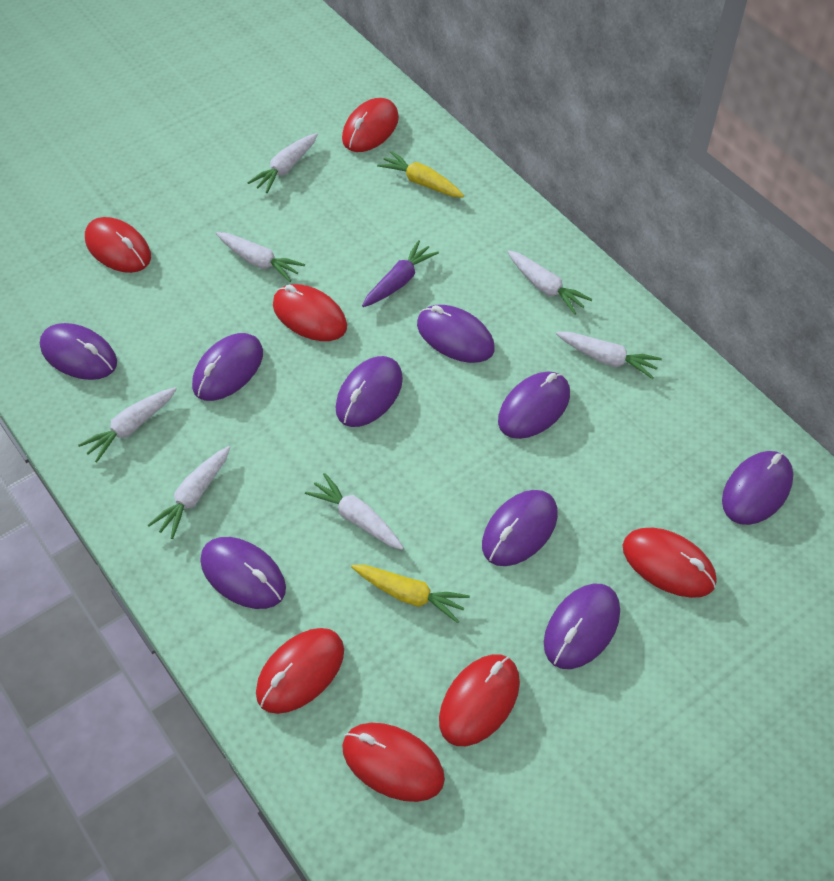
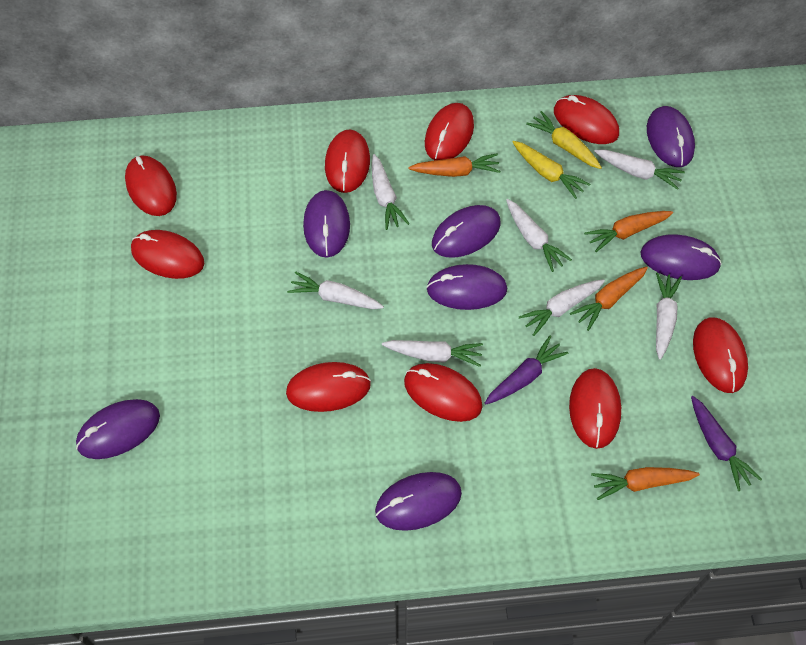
orange carrot: 0 -> 4
purple carrot: 1 -> 2
purple mouse: 9 -> 7
red mouse: 7 -> 9

